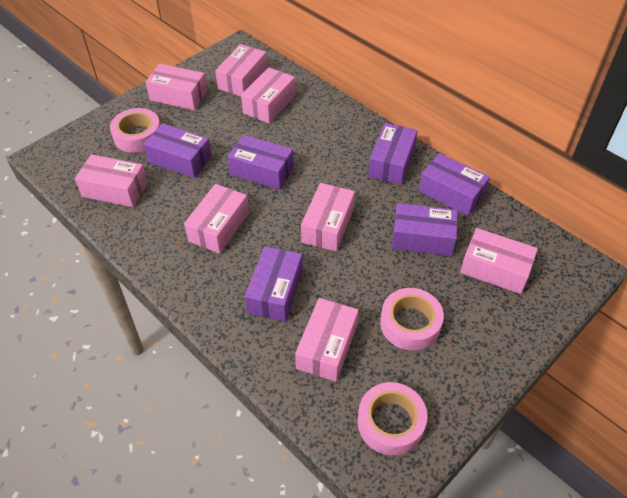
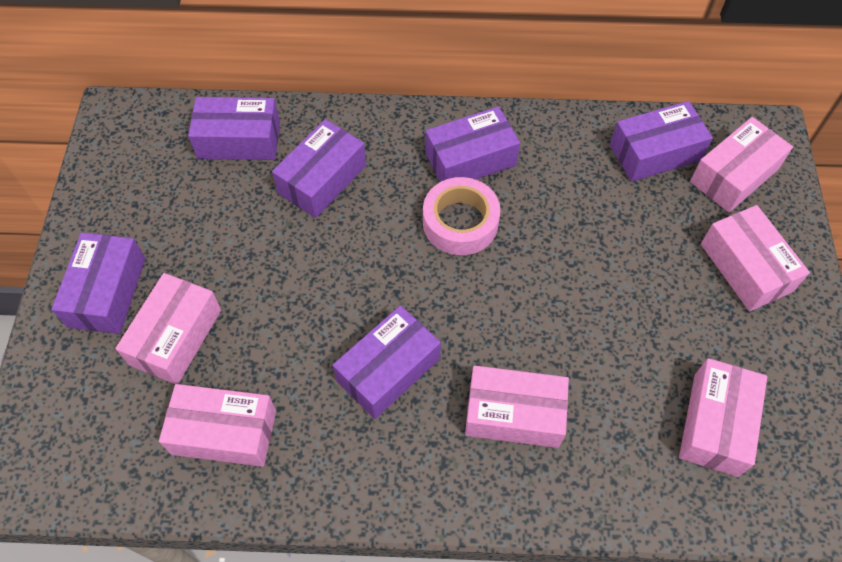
pink box: 8 -> 6
pink tape: 3 -> 1

